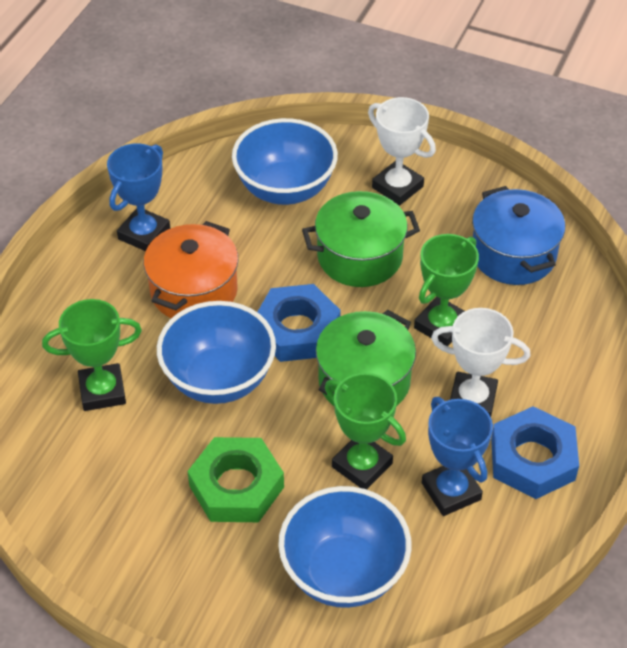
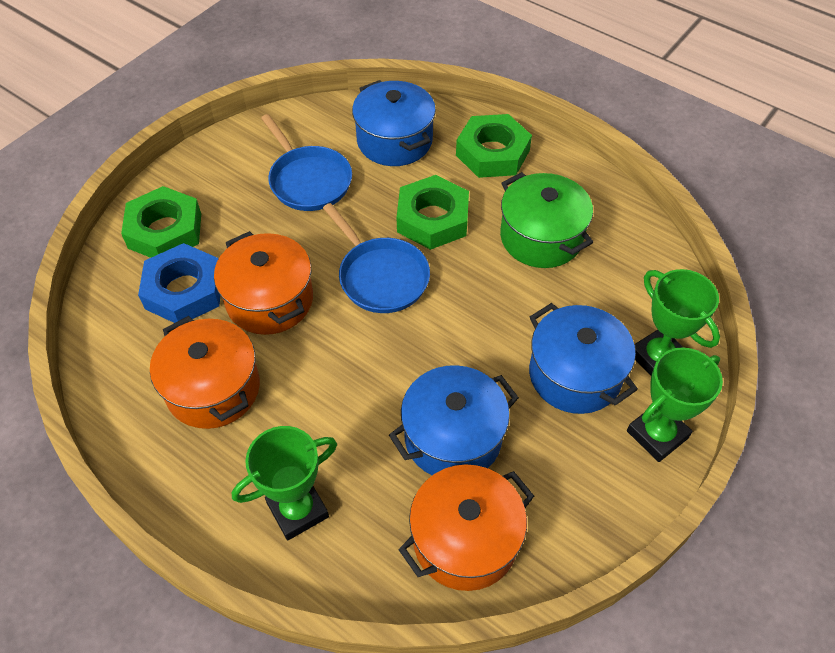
blue bowl: 3 -> 0
blue nut: 2 -> 1
blue pan: 0 -> 2
blue pot: 1 -> 3
blue trophy: 2 -> 0
green nut: 1 -> 3
green pot: 2 -> 1
orange pot: 1 -> 3
white trophy: 2 -> 0

